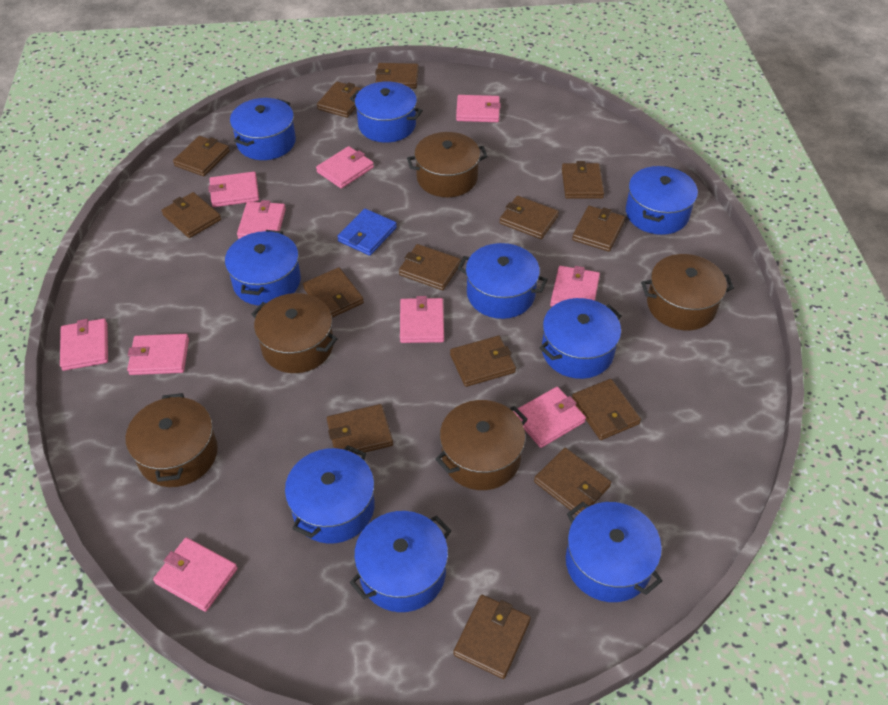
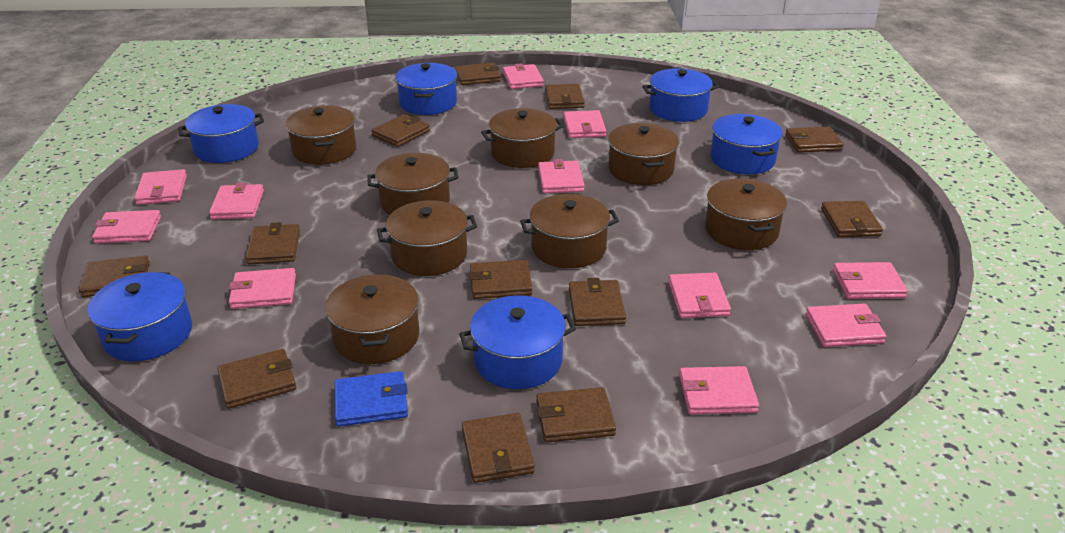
blue pot: 9 -> 6
brown pot: 5 -> 8
brown wallet: 14 -> 12
pink wallet: 10 -> 11

